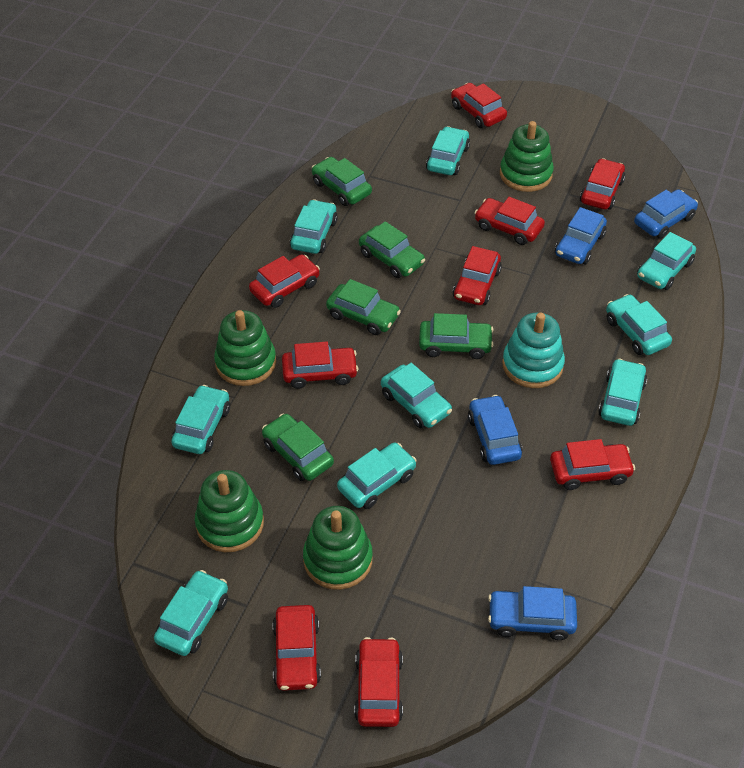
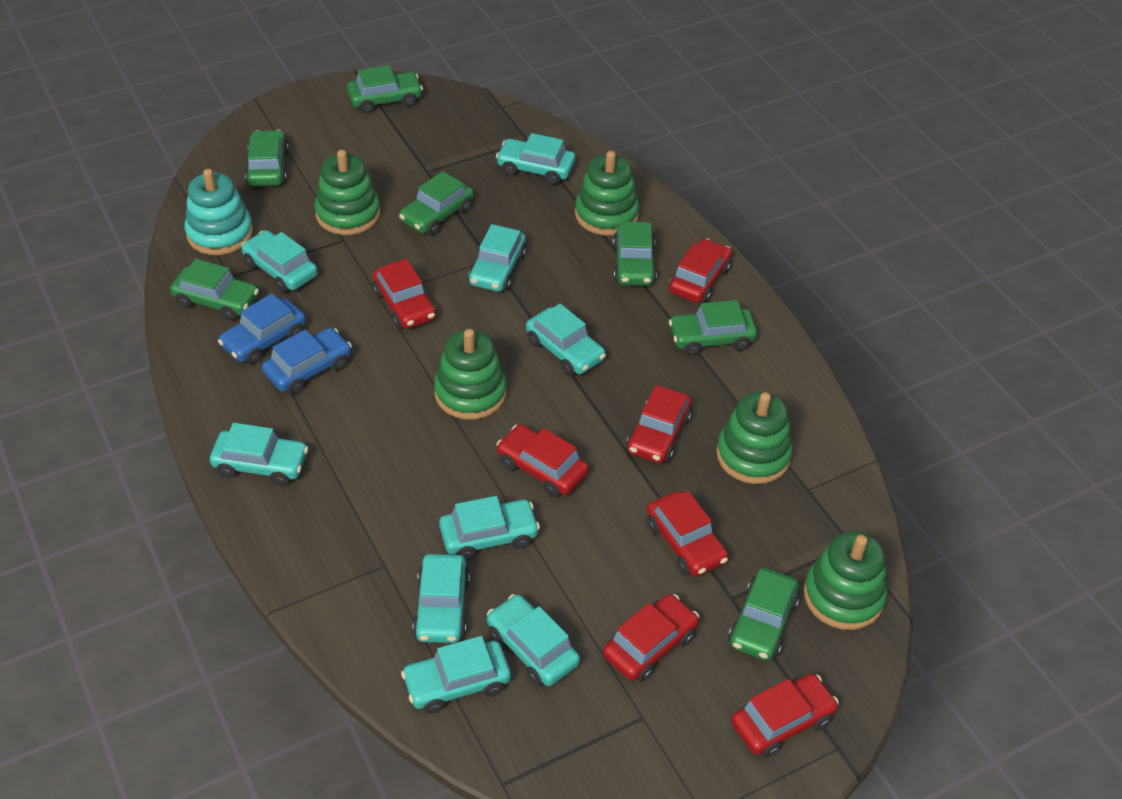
blue car: 4 -> 2
green car: 5 -> 7
green stacking toy: 4 -> 5
red car: 9 -> 7

